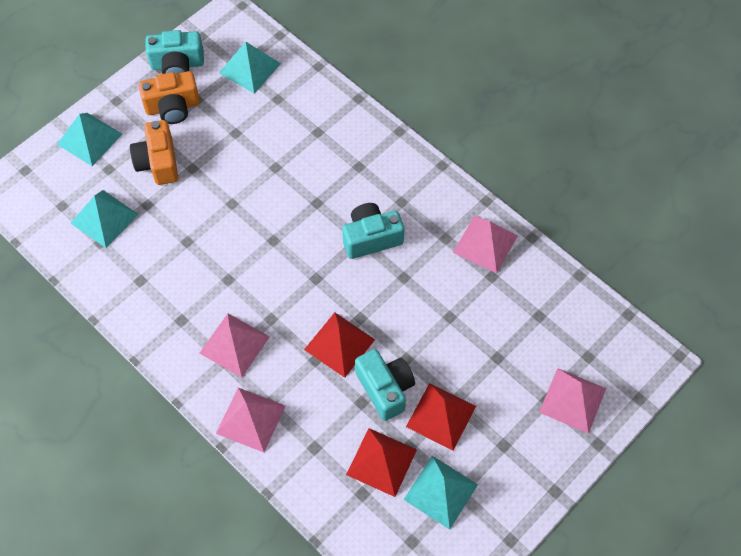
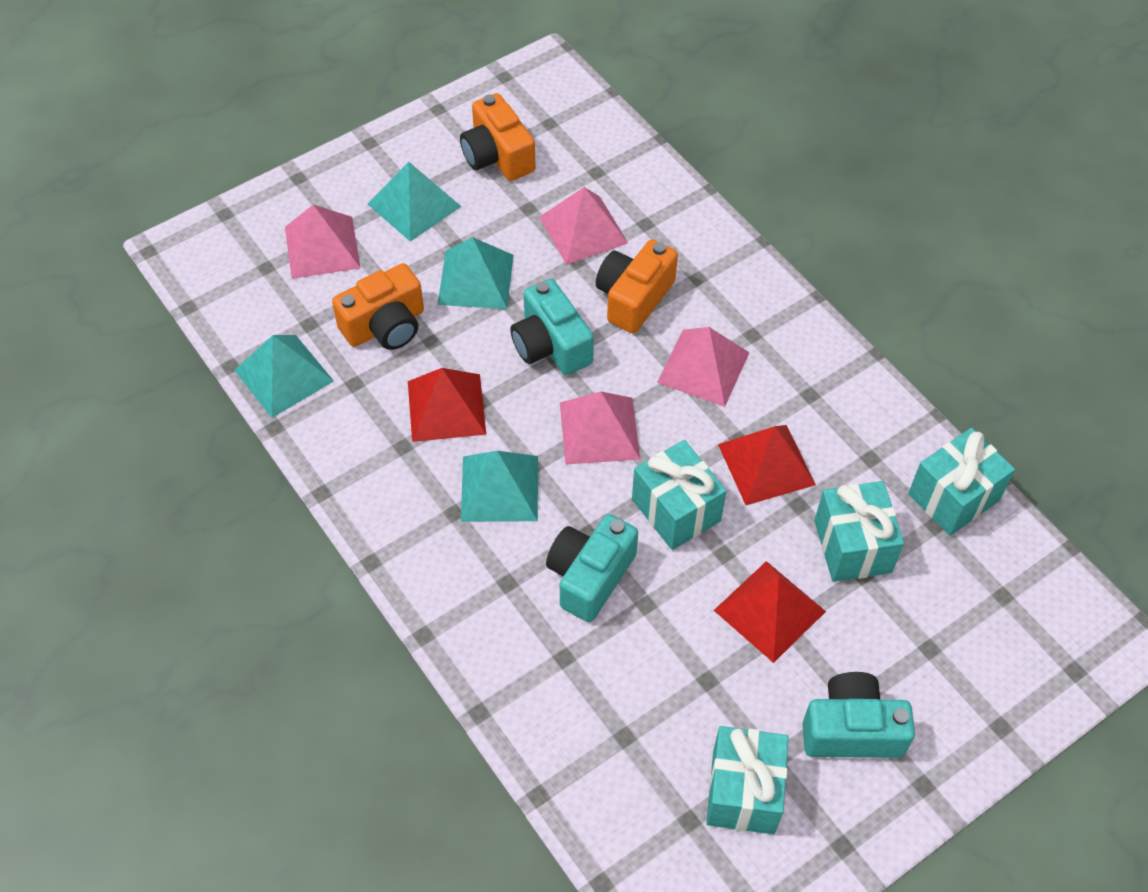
orange camera: 2 -> 3
turquoise gift: 0 -> 4

